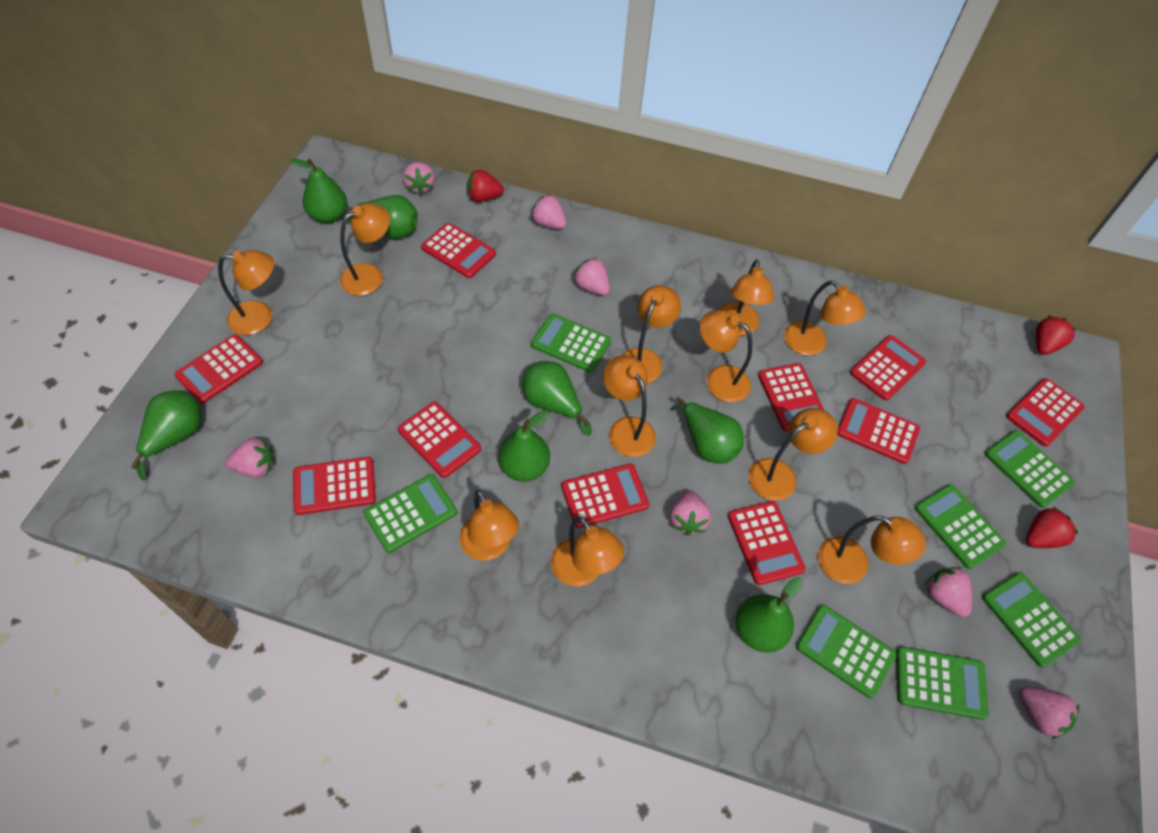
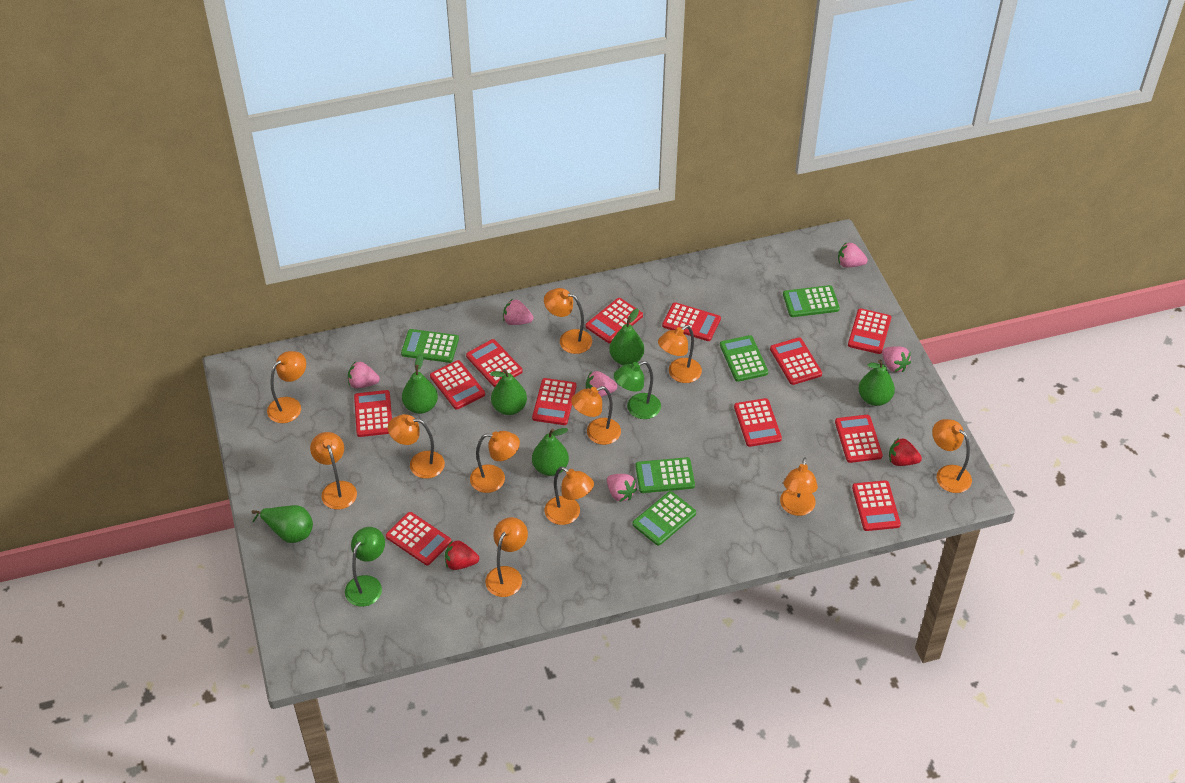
green calculator: 7 -> 5
green lamp: 0 -> 2
green pear: 7 -> 6
pink strawberry: 7 -> 6
red calculator: 10 -> 12
red strawberry: 3 -> 2

